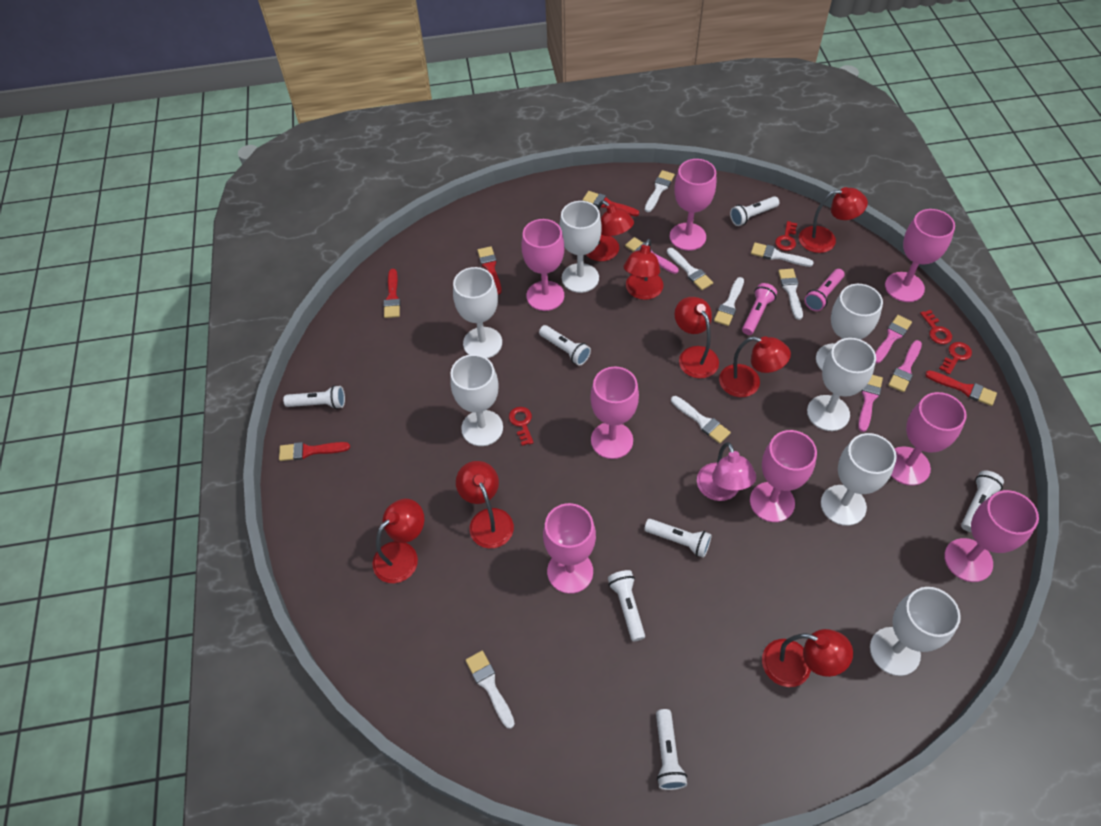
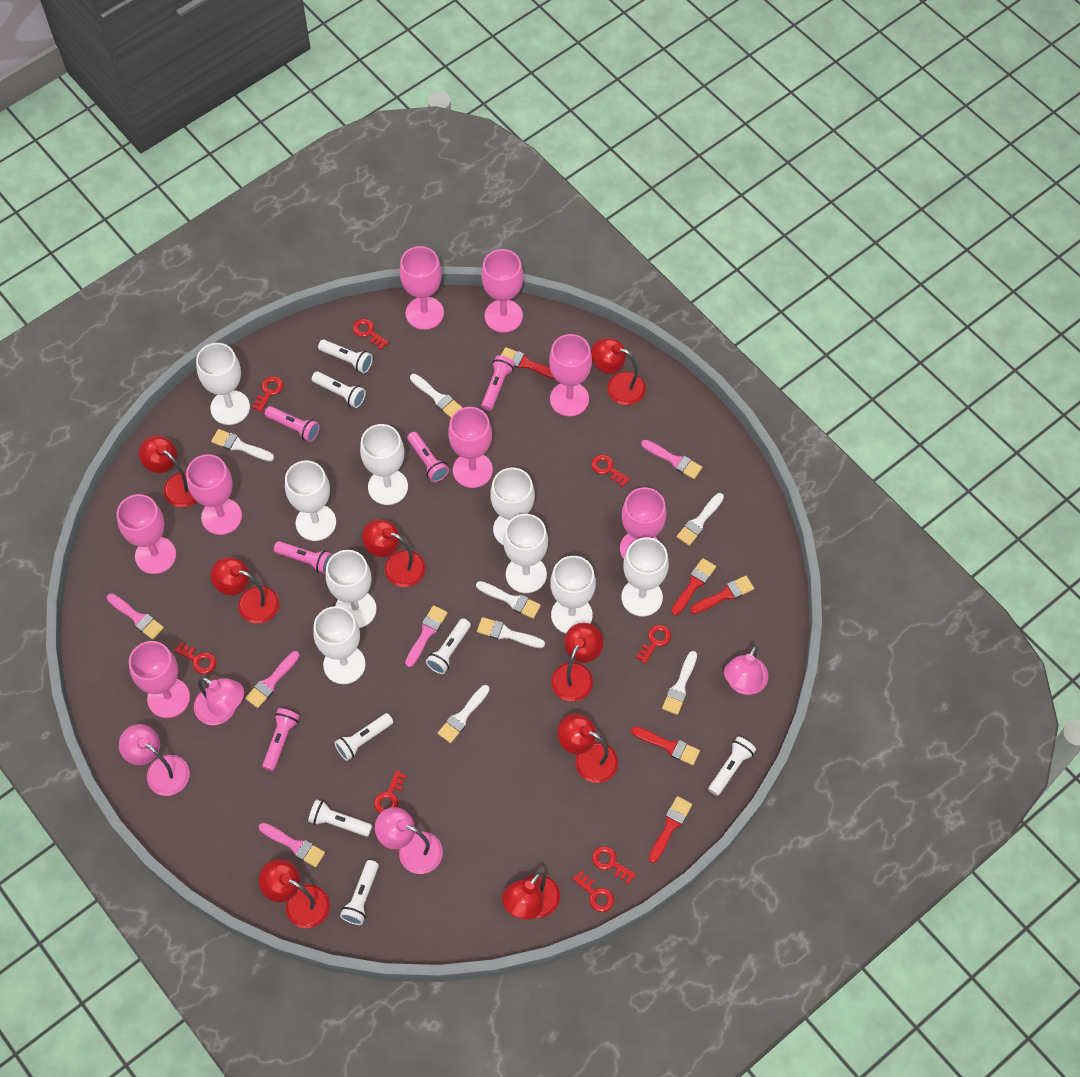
pink brush: 4 -> 5
pink flashlight: 2 -> 5
pink lamp: 1 -> 4
red key: 4 -> 8
white goblet: 7 -> 9

